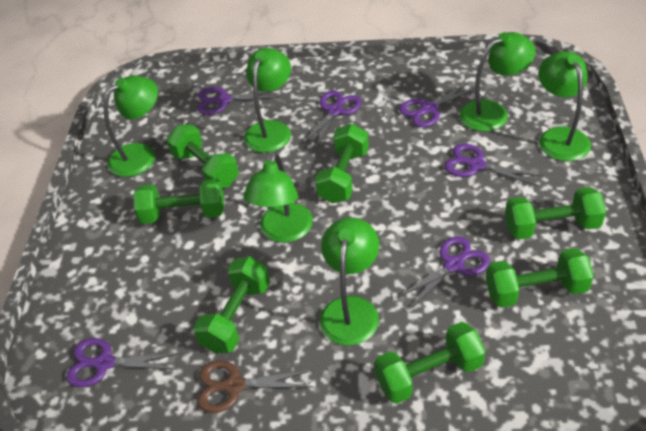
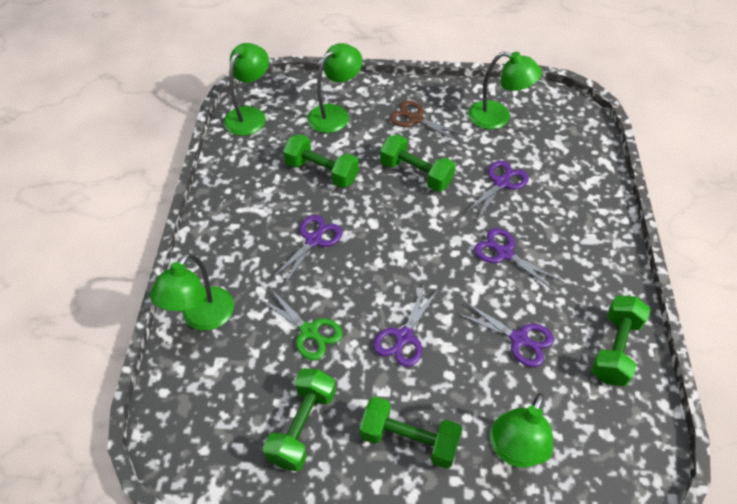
green dumbbell: 7 -> 5
green lamp: 6 -> 5
green scissors: 0 -> 1
purple scissors: 6 -> 5

